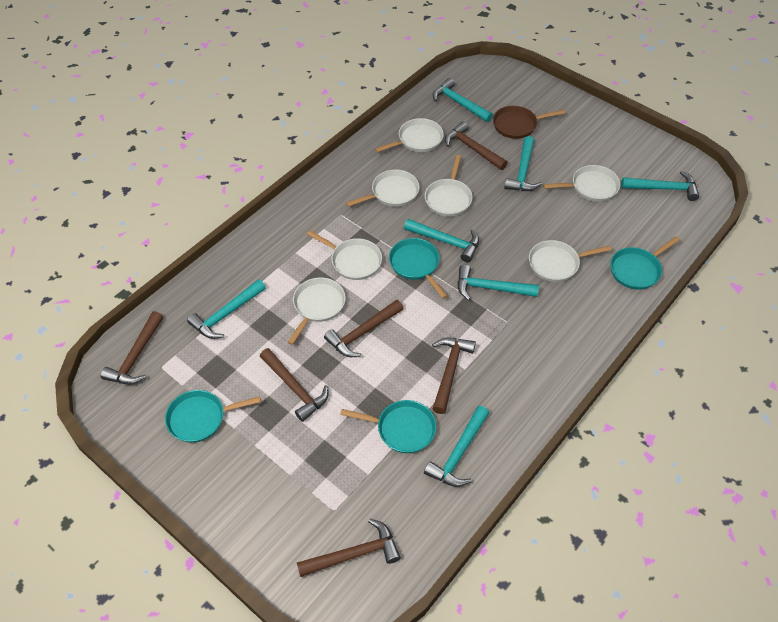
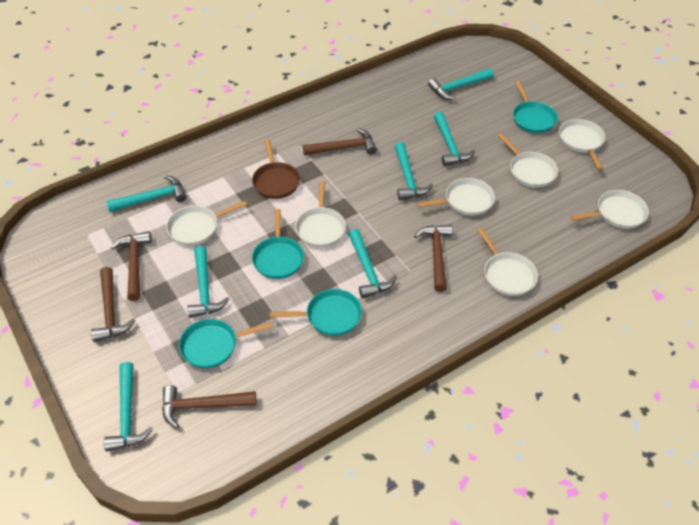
brown hammer: 6 -> 5

